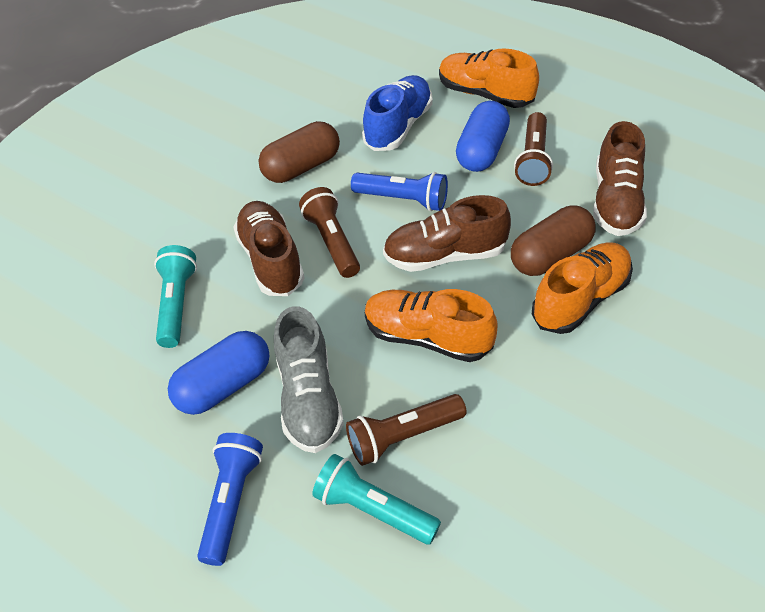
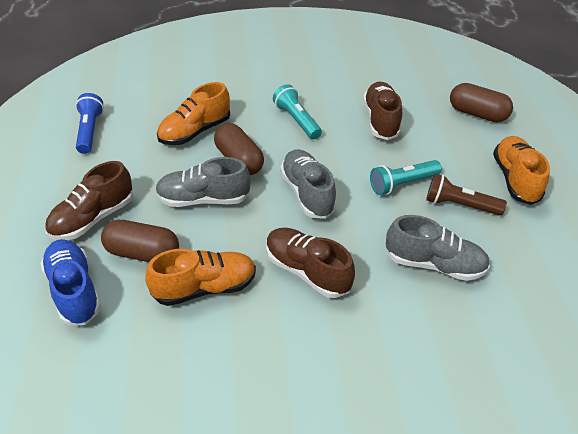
blue capsule: 2 -> 0
blue flashlight: 2 -> 1
brown capsule: 2 -> 3
brown flashlight: 3 -> 1
grey shoe: 1 -> 3

